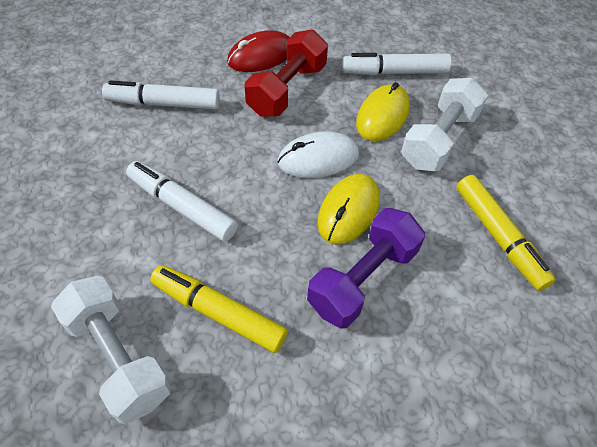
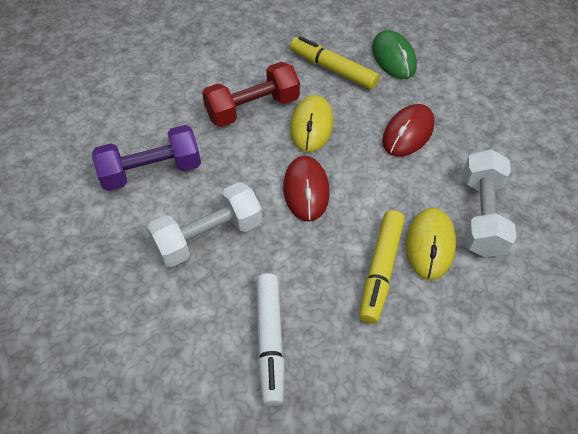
green mouse: 0 -> 1
red mouse: 1 -> 2
white marker: 3 -> 1
white mouse: 1 -> 0

